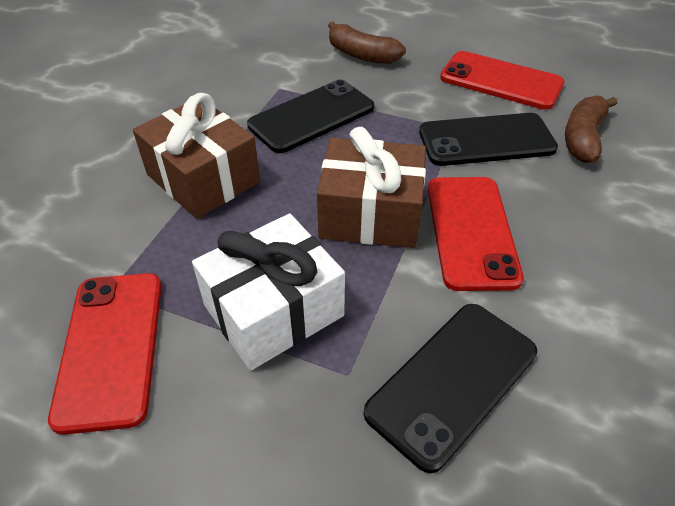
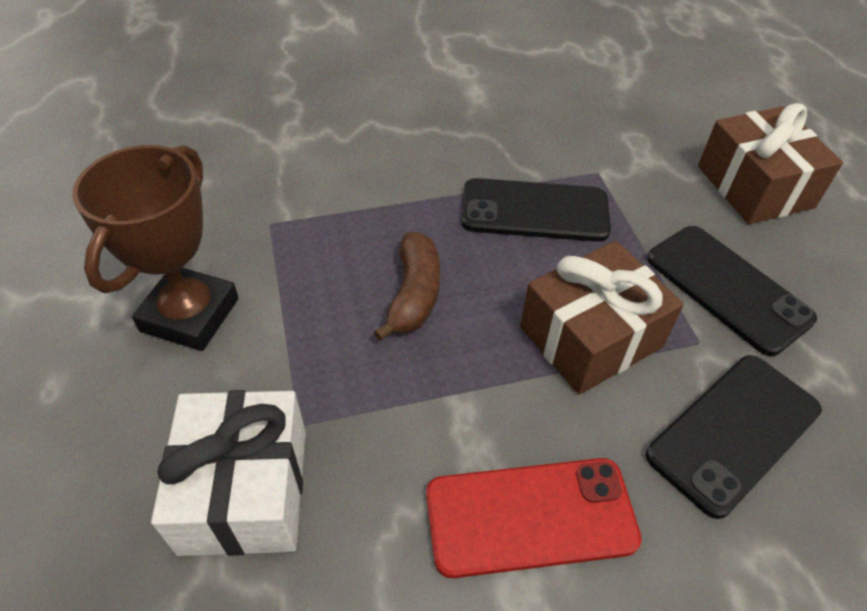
brown banana: 2 -> 1
brown trophy: 0 -> 1
red phone: 3 -> 1

